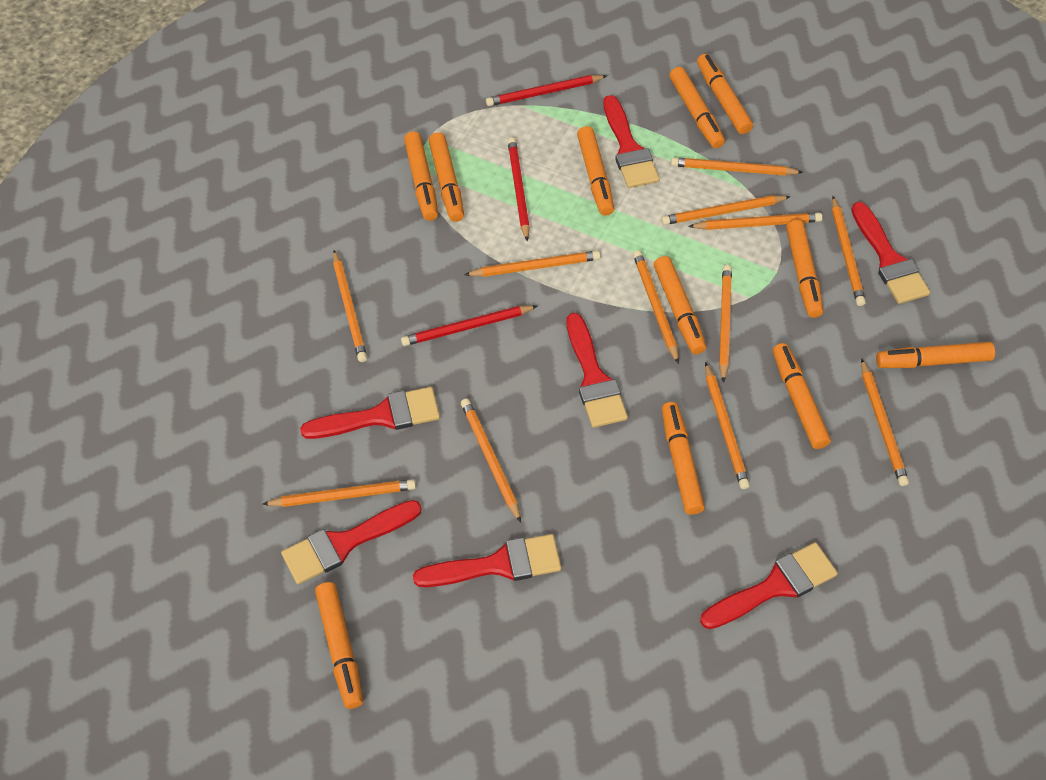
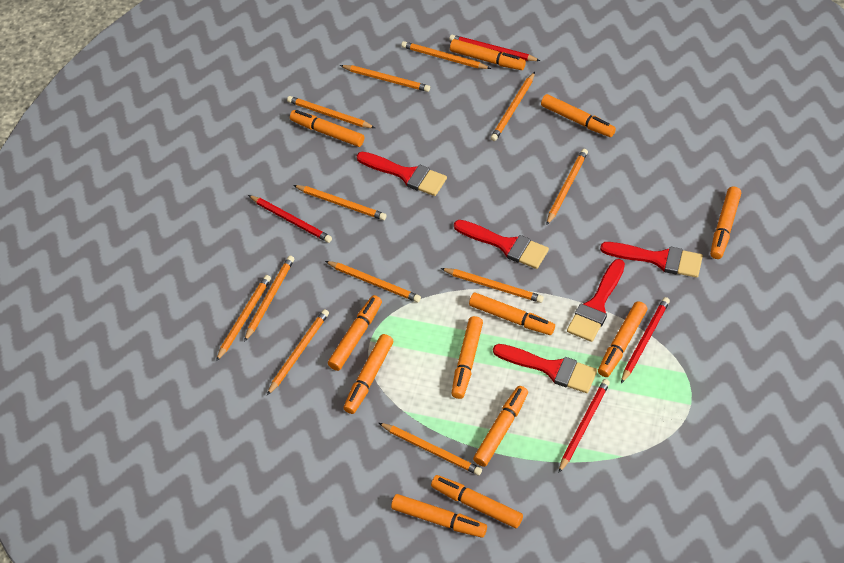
orange marker: 11 -> 12
red brush: 7 -> 5
red pencil: 3 -> 4

